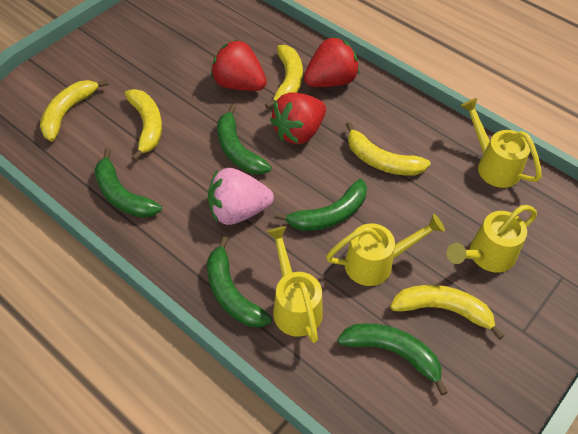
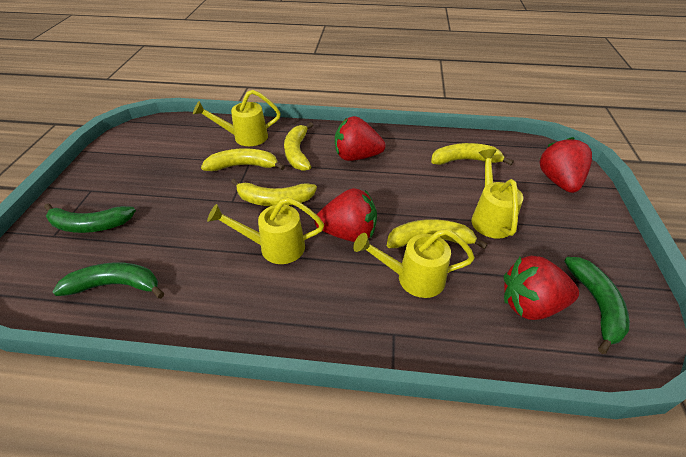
green banana: 5 -> 3
pink strawberry: 1 -> 0
red strawberry: 3 -> 4

